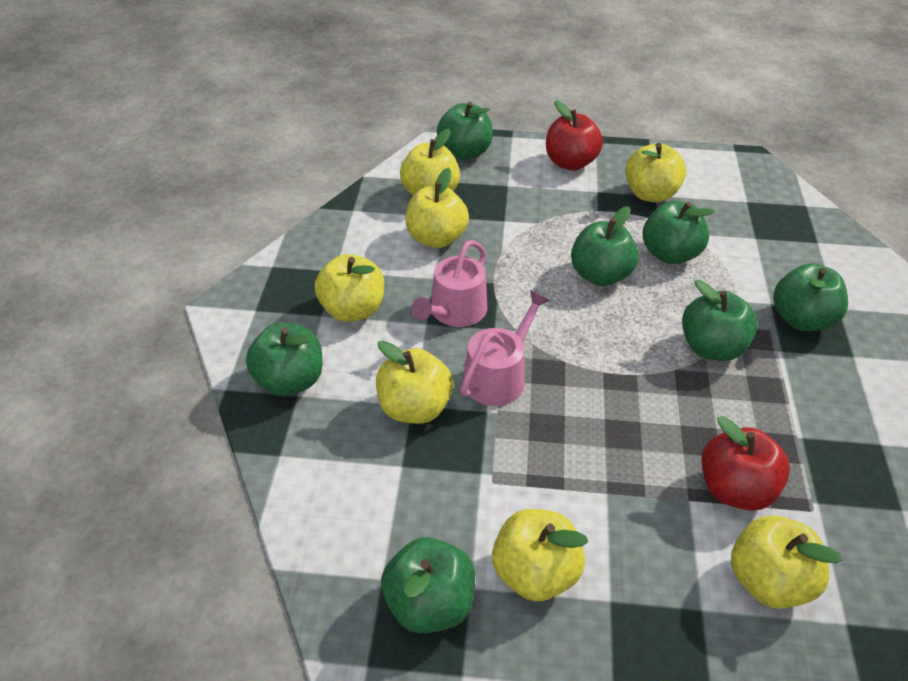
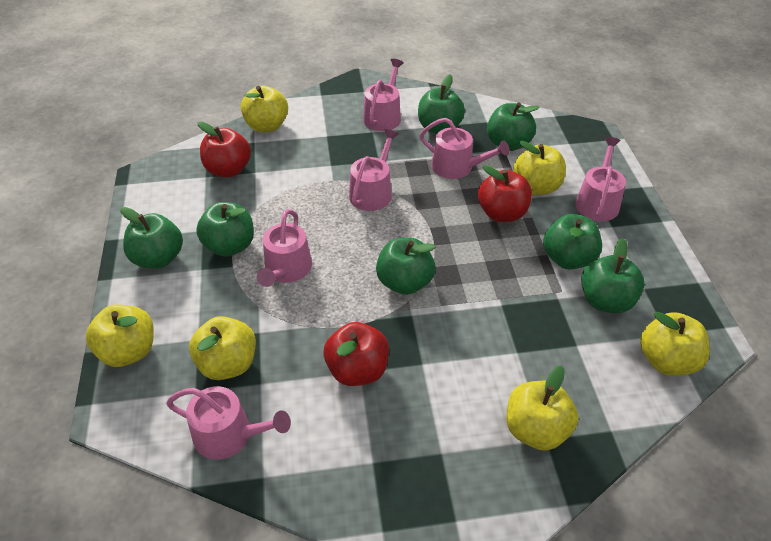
pink watering can: 2 -> 6
red apple: 2 -> 3
yellow apple: 7 -> 6

